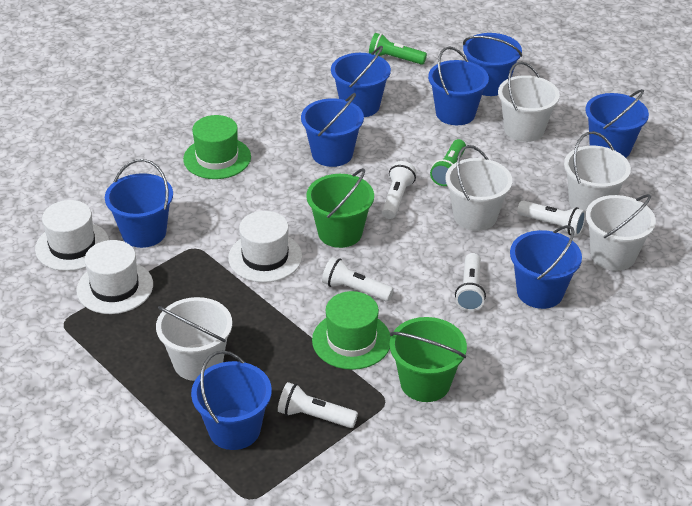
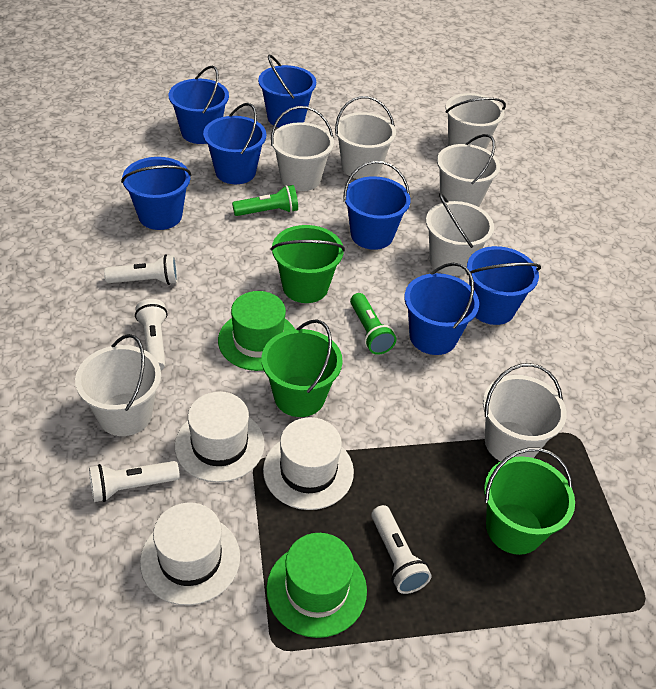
blue bucket: 8 -> 7
green bucket: 2 -> 3
white bucket: 5 -> 7
white flashlight: 5 -> 4

